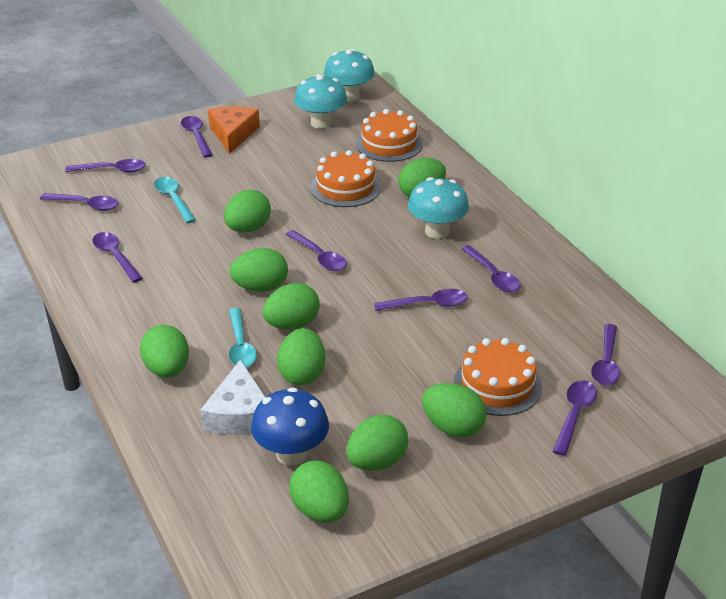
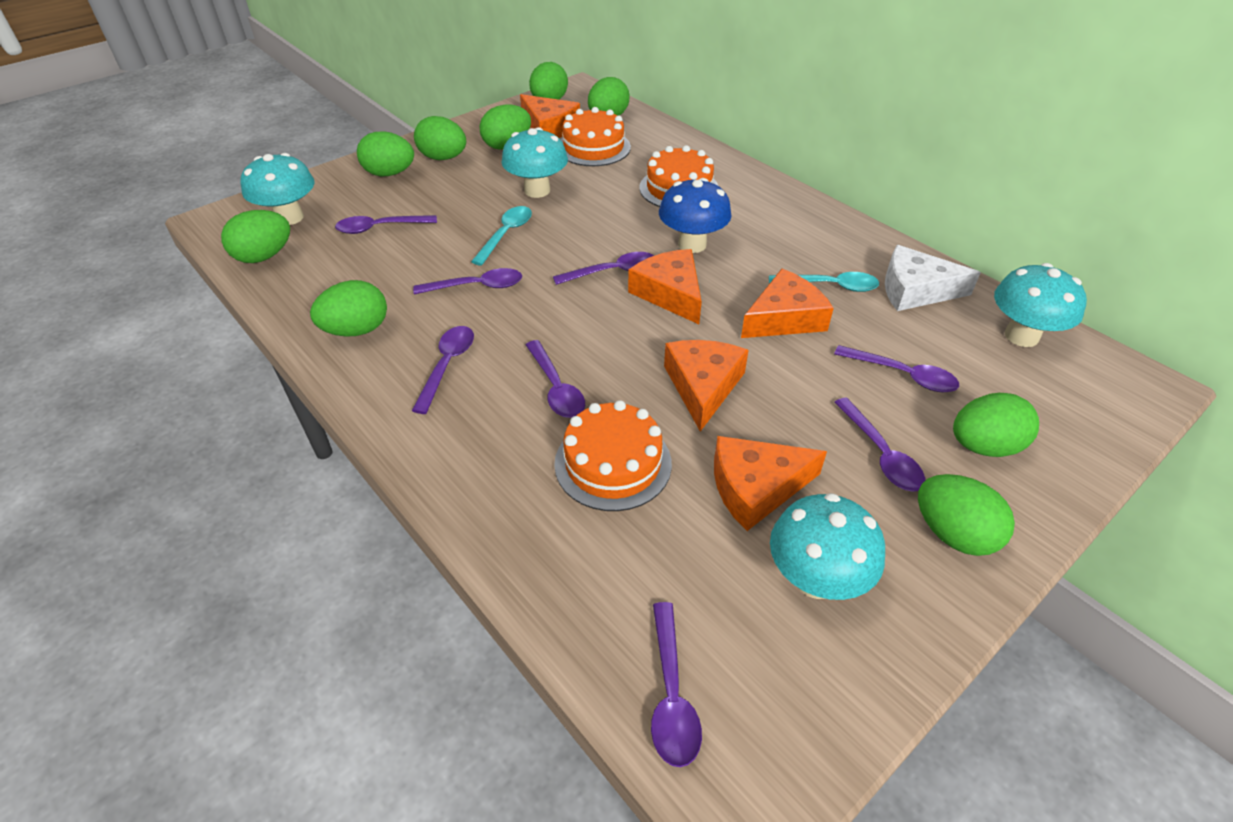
orange cheese: 1 -> 5
purple spoon: 9 -> 8
turquoise mushroom: 3 -> 4

